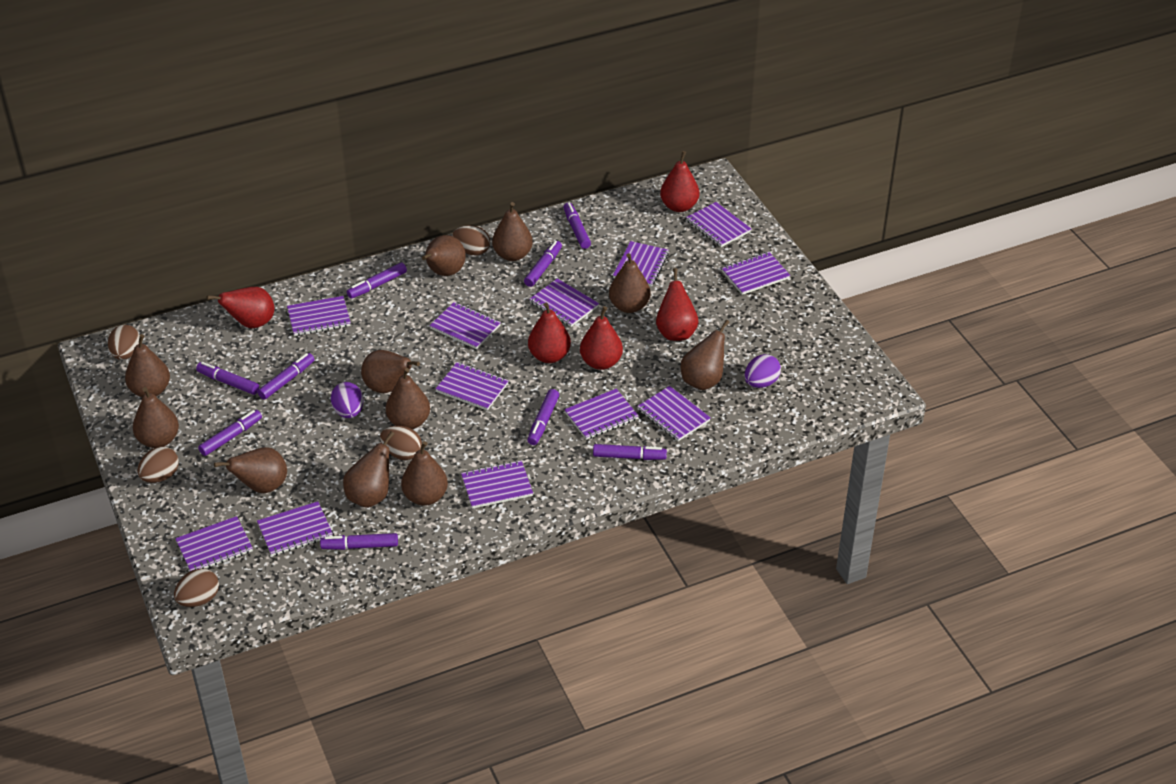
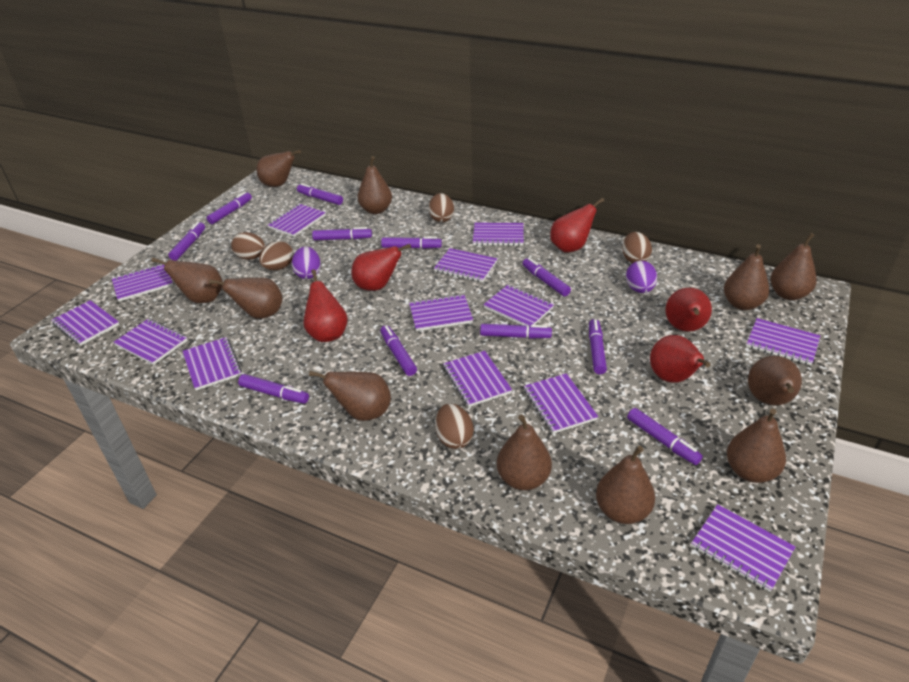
purple marker: 9 -> 11
purple notebook: 12 -> 13

